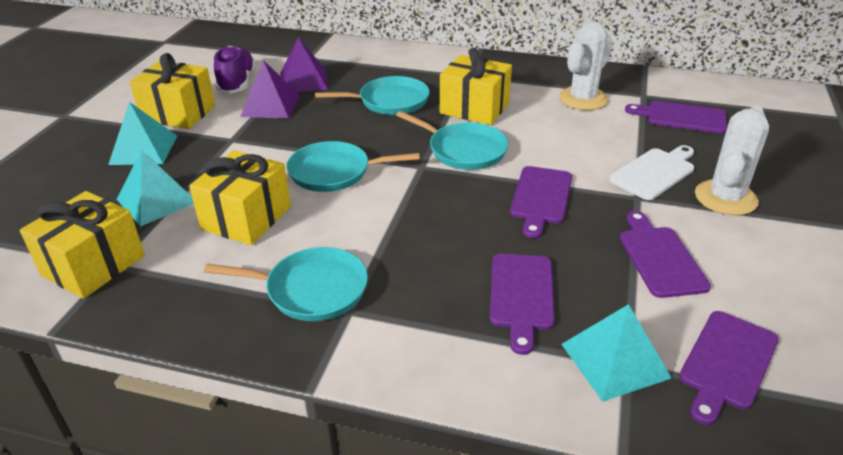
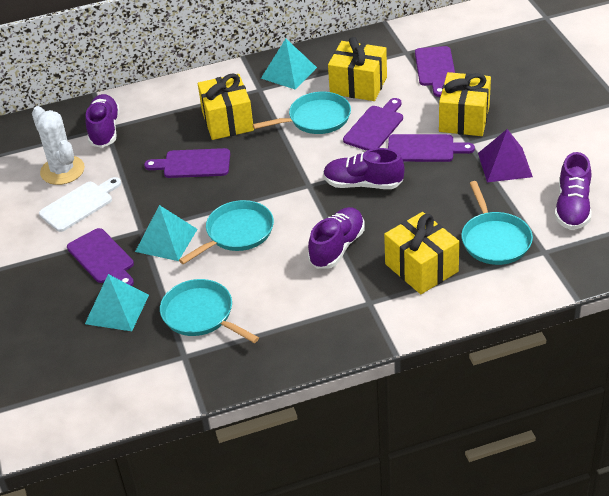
purple pyramid: 2 -> 1
purple shoe: 1 -> 4
white cactus: 2 -> 1

